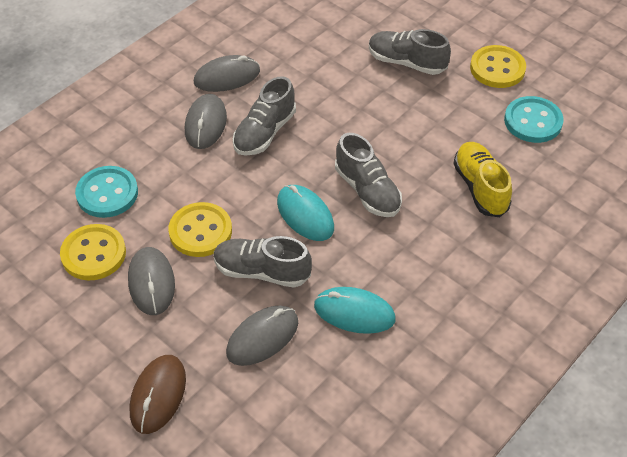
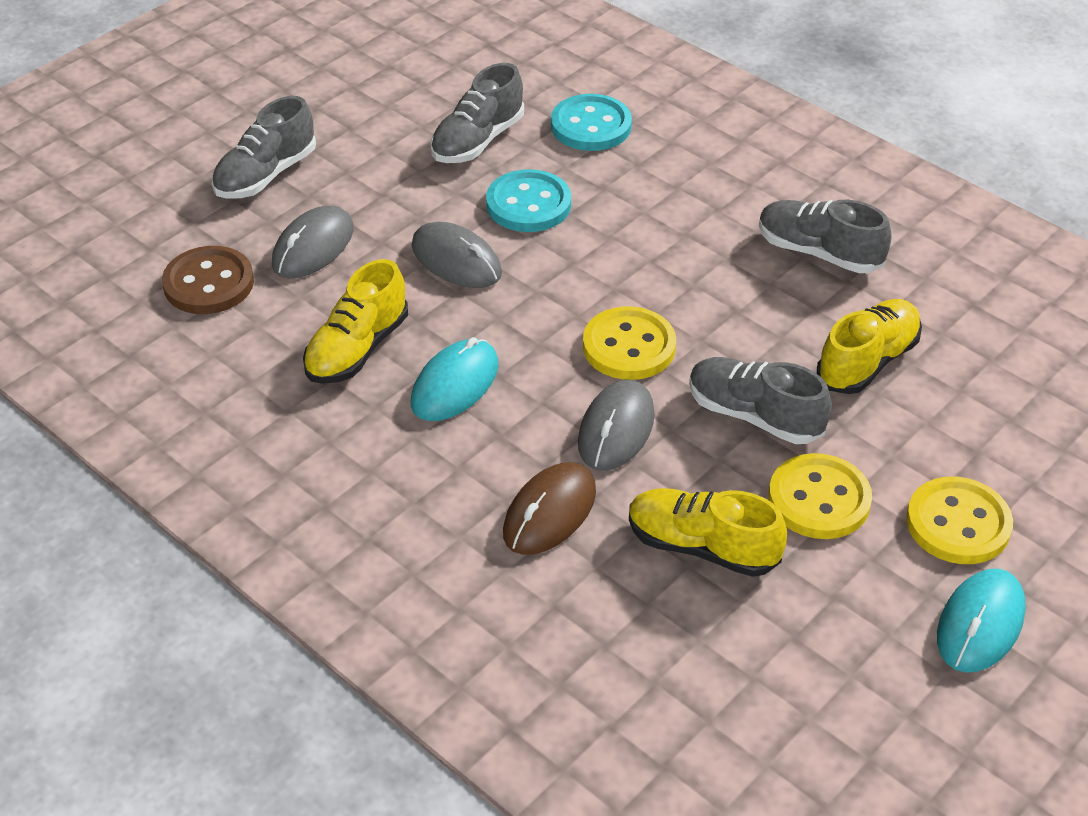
brown button: 0 -> 1
grey mouse: 4 -> 3
yellow shoe: 1 -> 3

